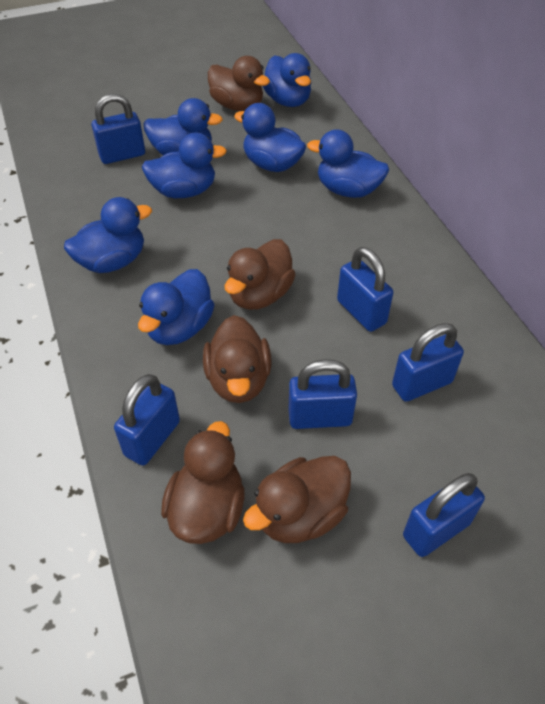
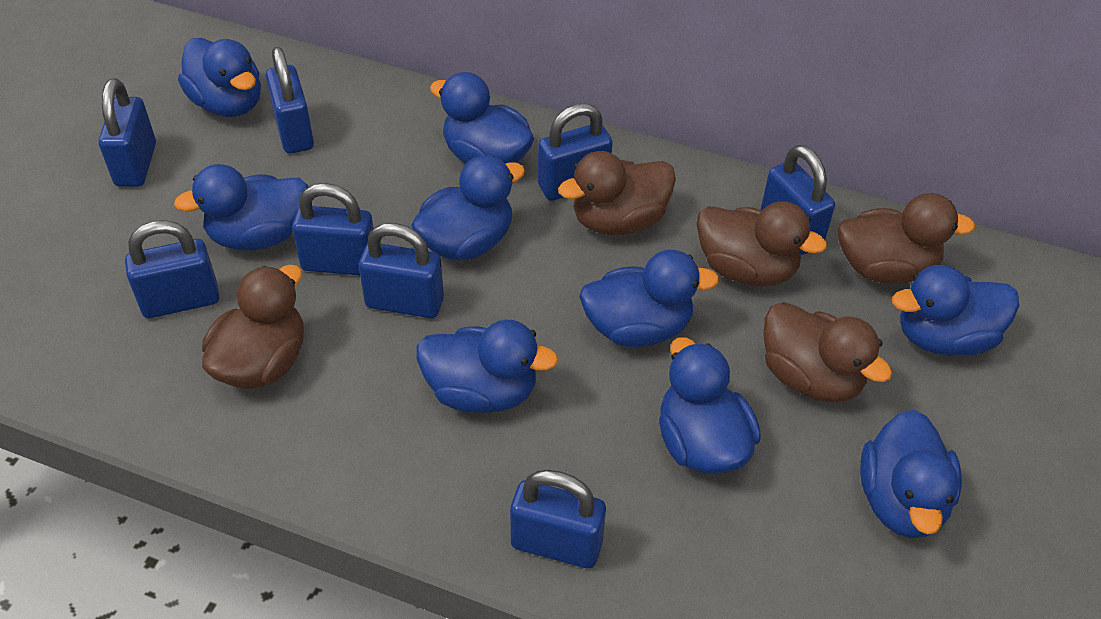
blue duck: 7 -> 9
blue padlock: 6 -> 8

